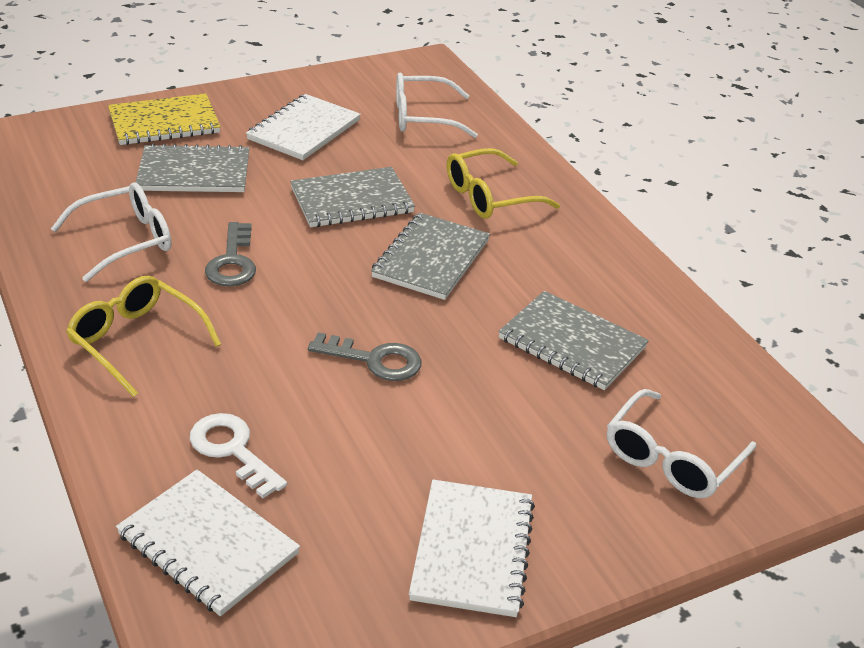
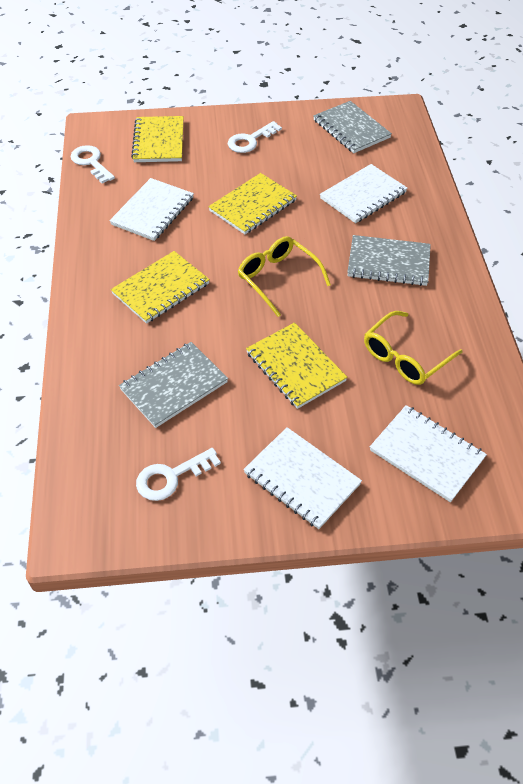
grey key: 2 -> 0
grey notebook: 4 -> 3
white glasses: 3 -> 0
white key: 1 -> 3
white notebook: 3 -> 4
yellow notebook: 1 -> 4

